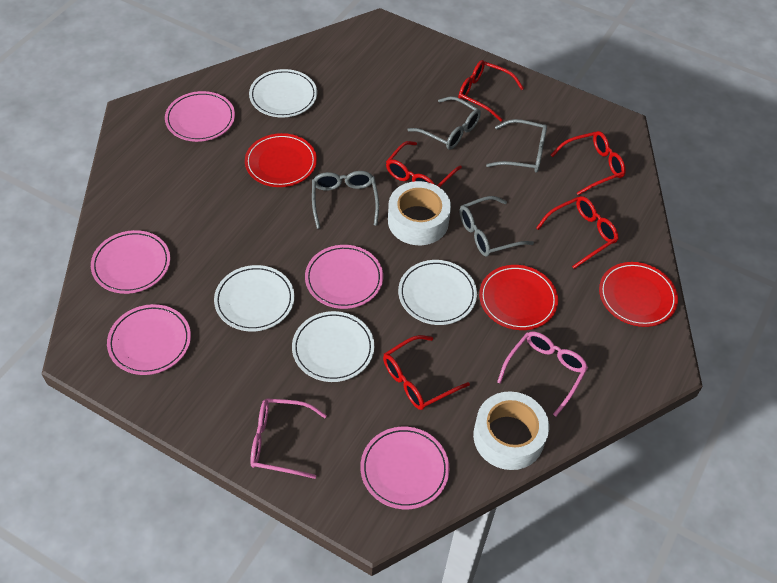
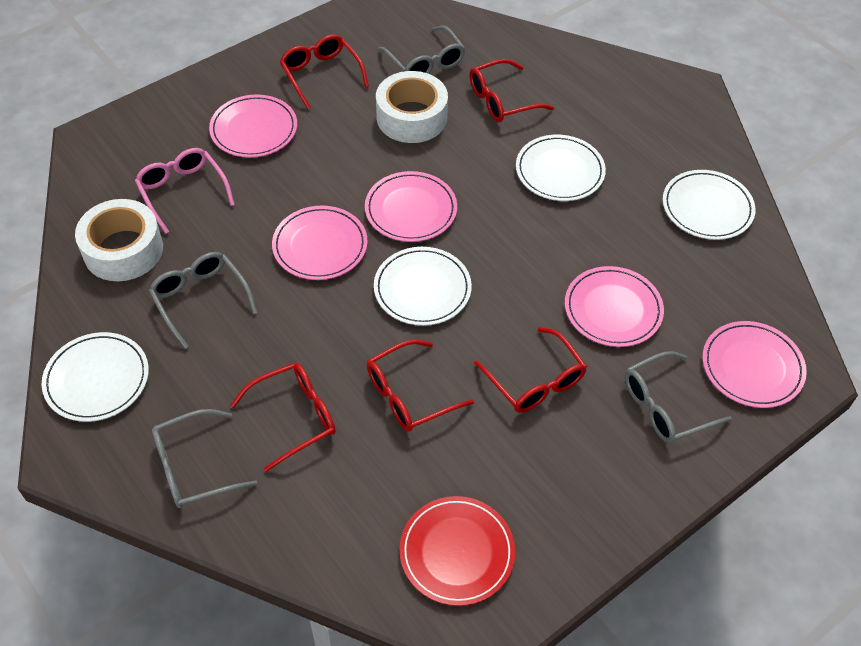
pink glasses: 2 -> 1
red plate: 3 -> 1

